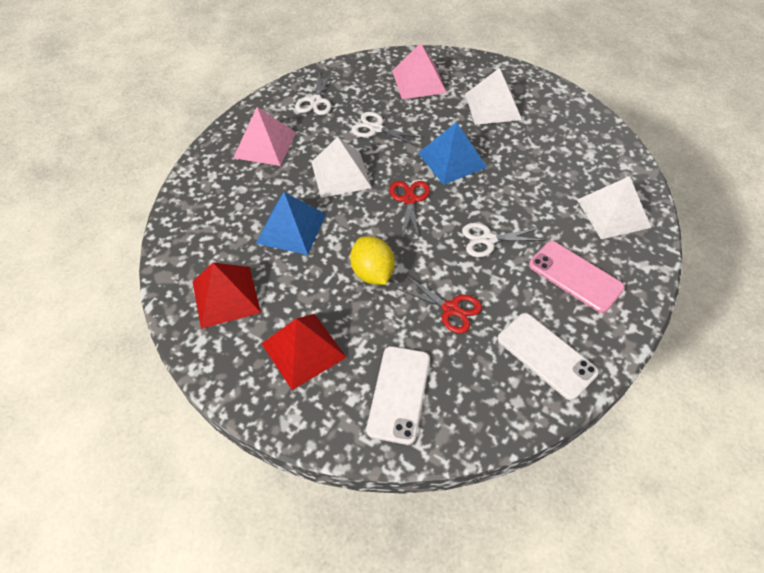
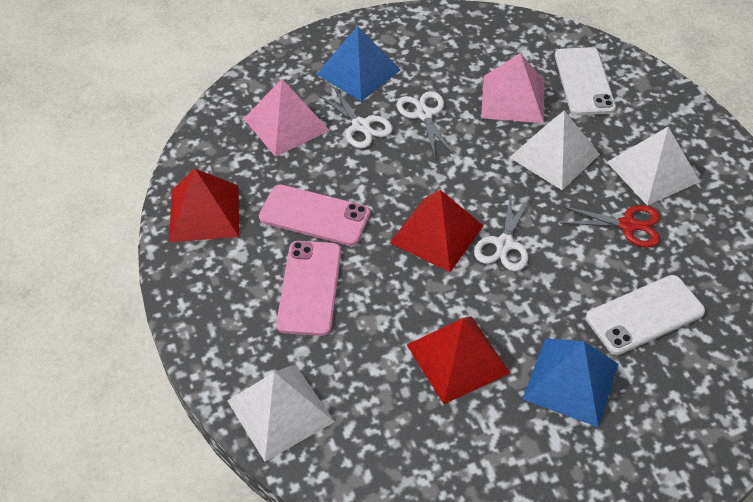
pink phone: 1 -> 2
red pyramid: 2 -> 3
red scissors: 2 -> 1
yellow lemon: 1 -> 0

